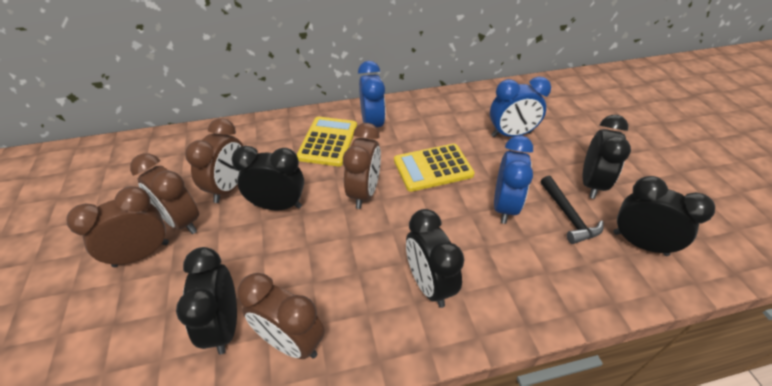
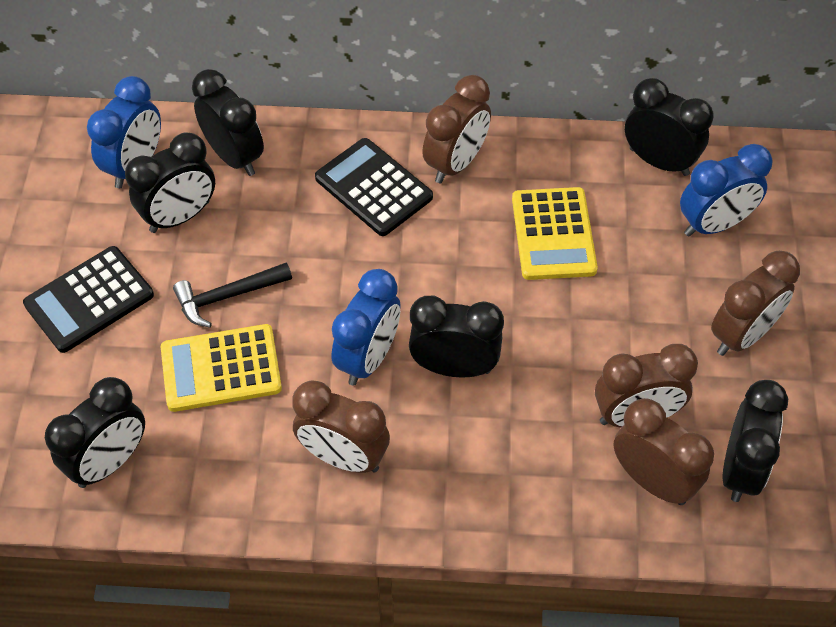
black calculator: 0 -> 2
black clock: 5 -> 6

